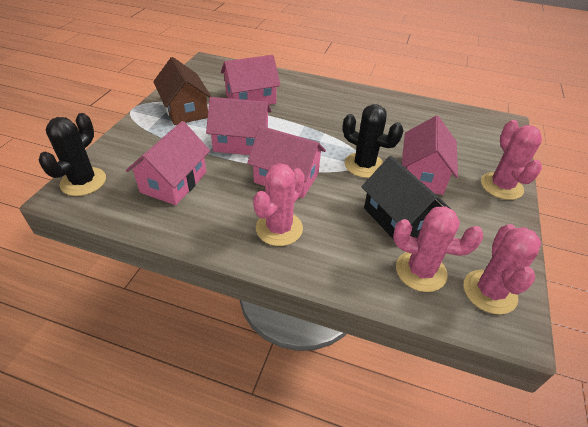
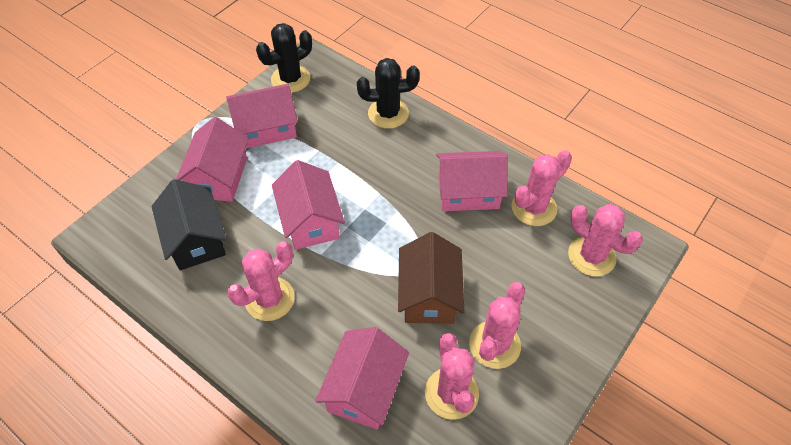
pink cactus: 4 -> 5

